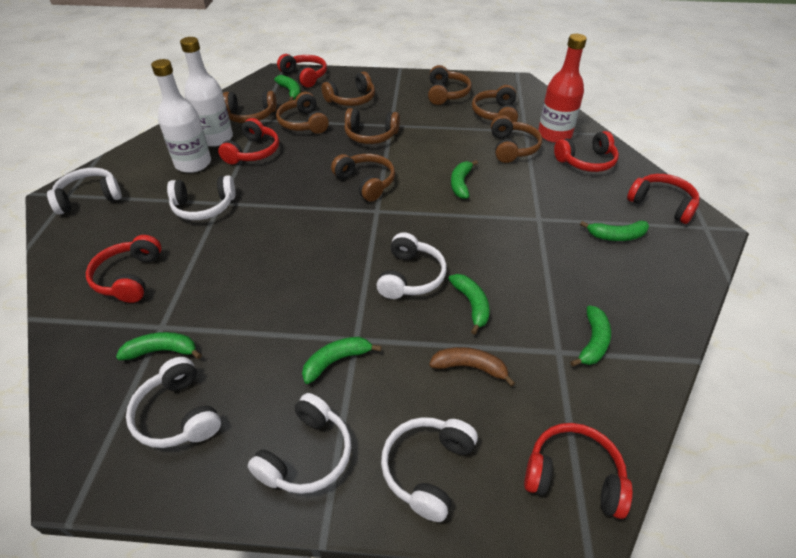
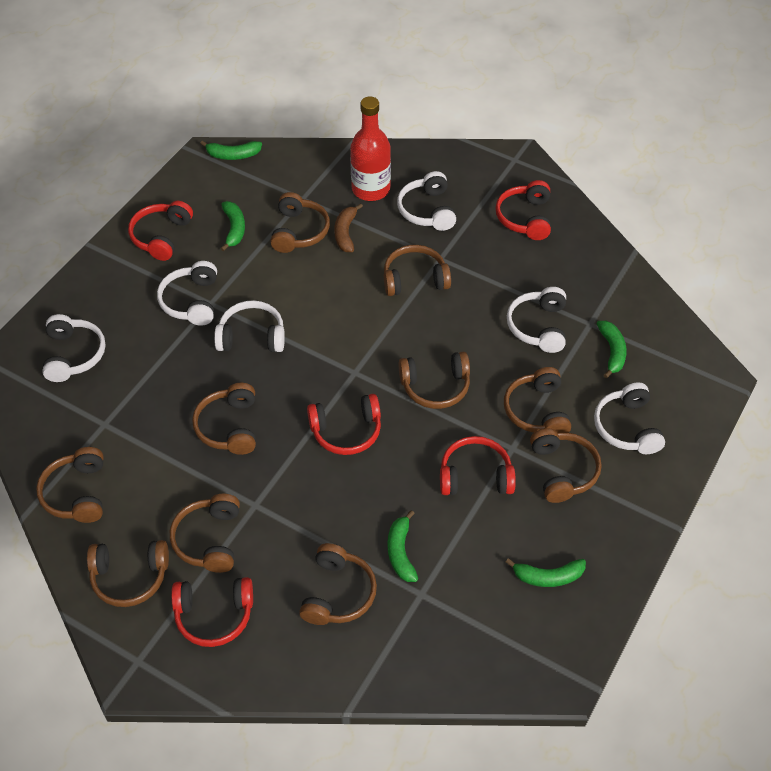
brown headphones: 8 -> 10
green banana: 7 -> 5
red headphones: 6 -> 5
white bottle: 2 -> 0

